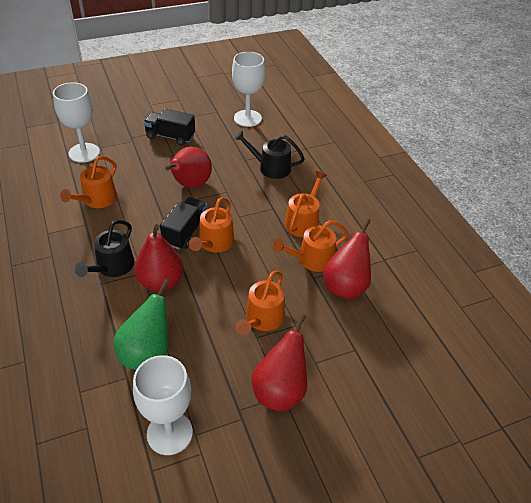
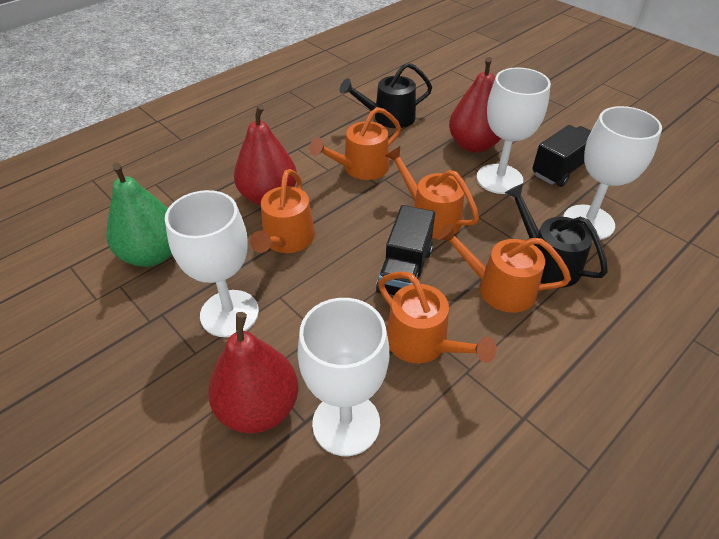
red pear: 4 -> 3
white goblet: 3 -> 4

